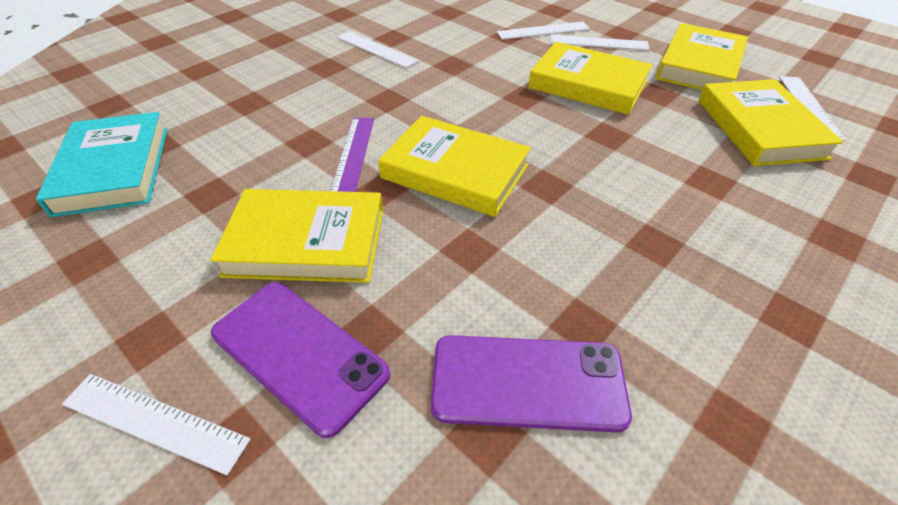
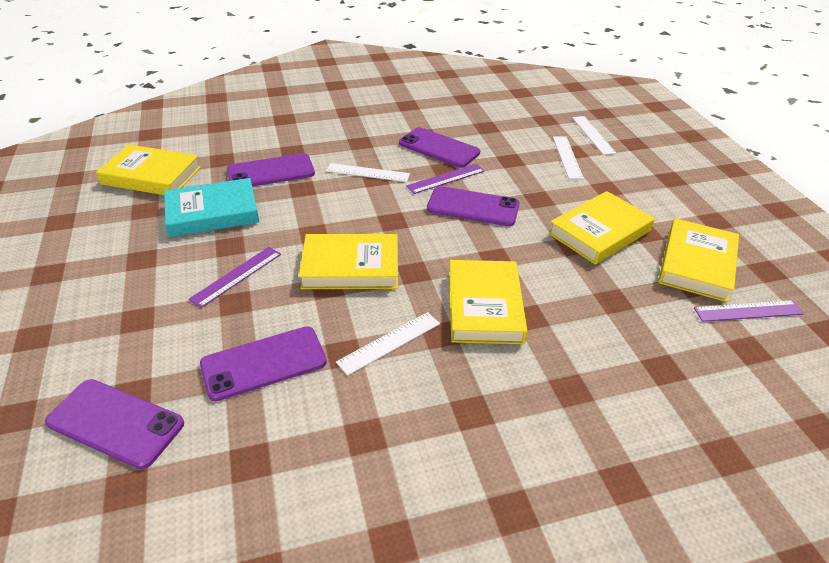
purple phone: 2 -> 5
purple ruler: 1 -> 3
white ruler: 5 -> 4

